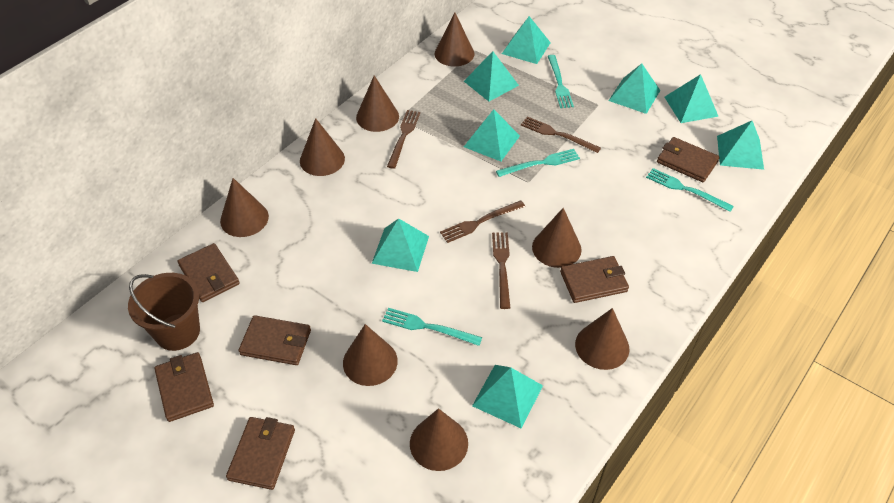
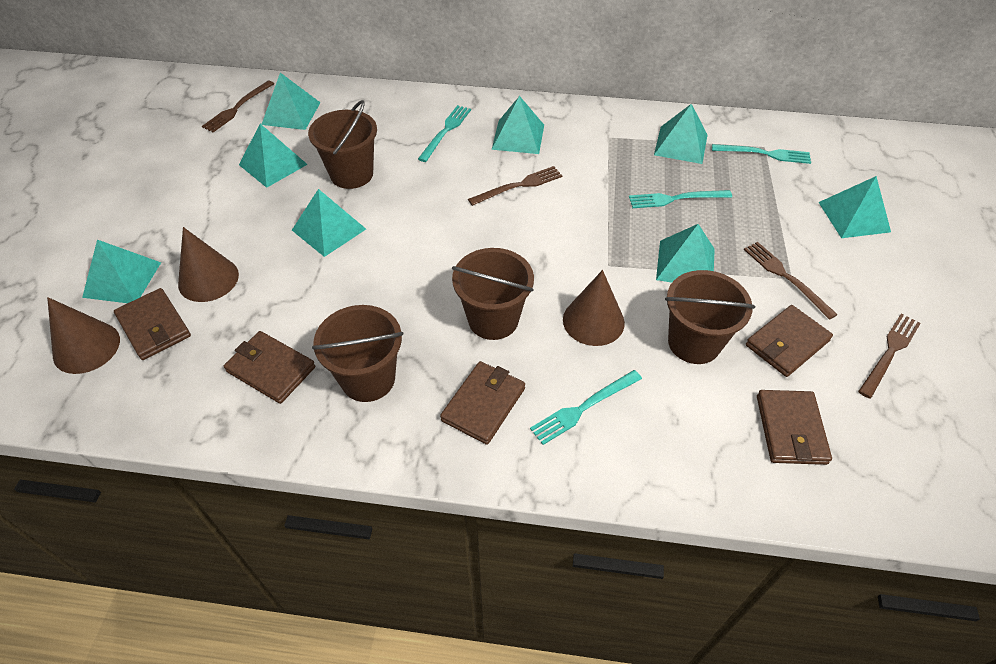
brown bucket: 1 -> 4
brown cone: 8 -> 3
brown wallet: 6 -> 5

